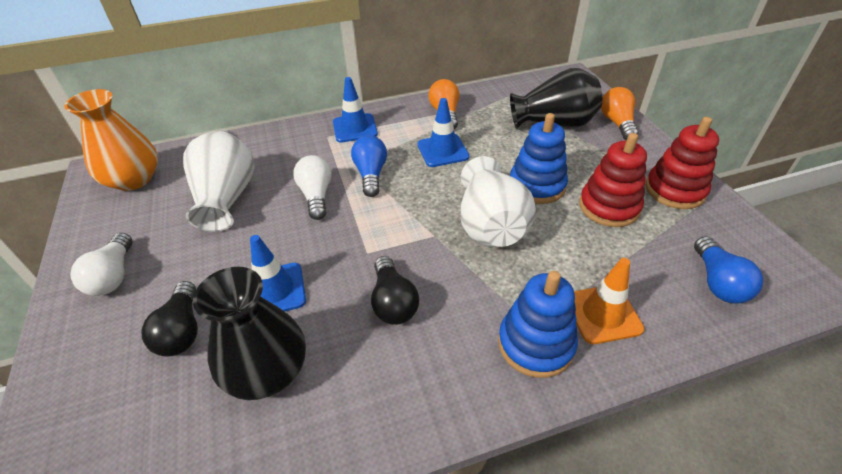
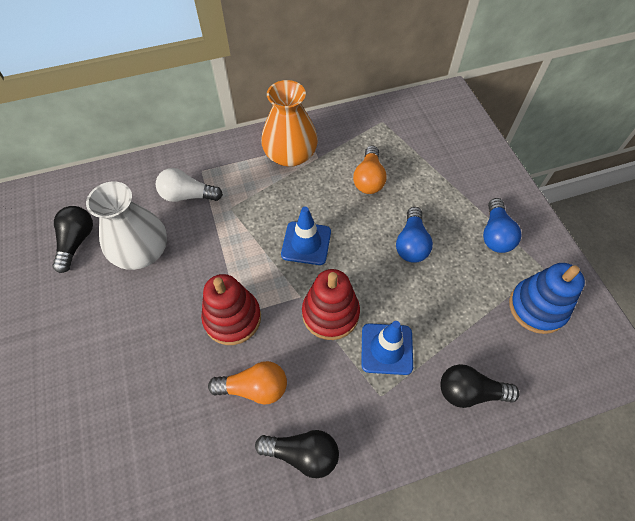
black light bulb: 2 -> 3
black vase: 2 -> 0
blue stacking toy: 2 -> 1
blue traffic cone: 3 -> 2
orange traffic cone: 1 -> 0
white light bulb: 2 -> 1
white vase: 2 -> 1

